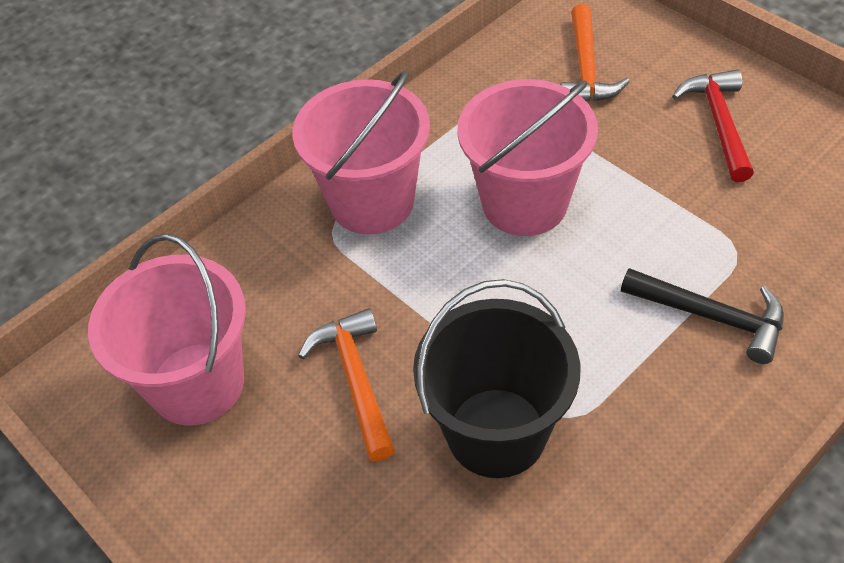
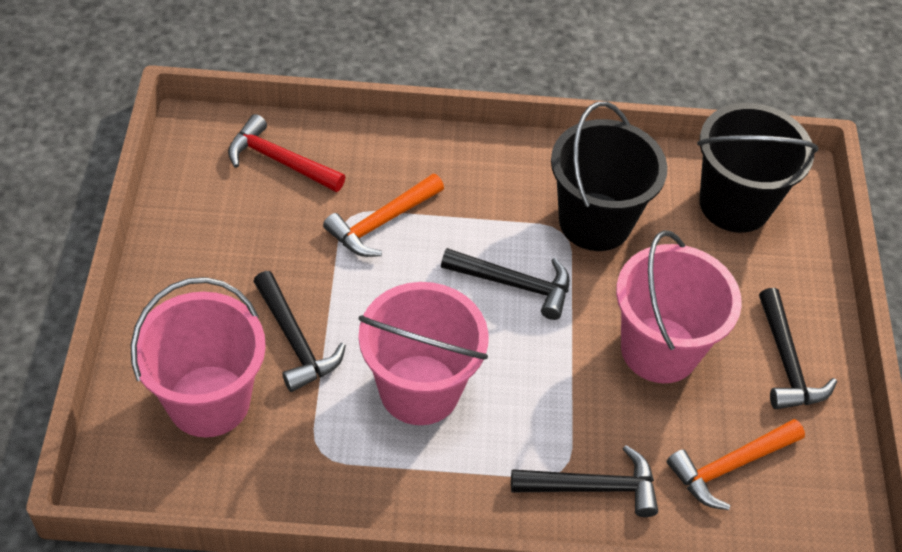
black bucket: 1 -> 2
black hammer: 1 -> 4

